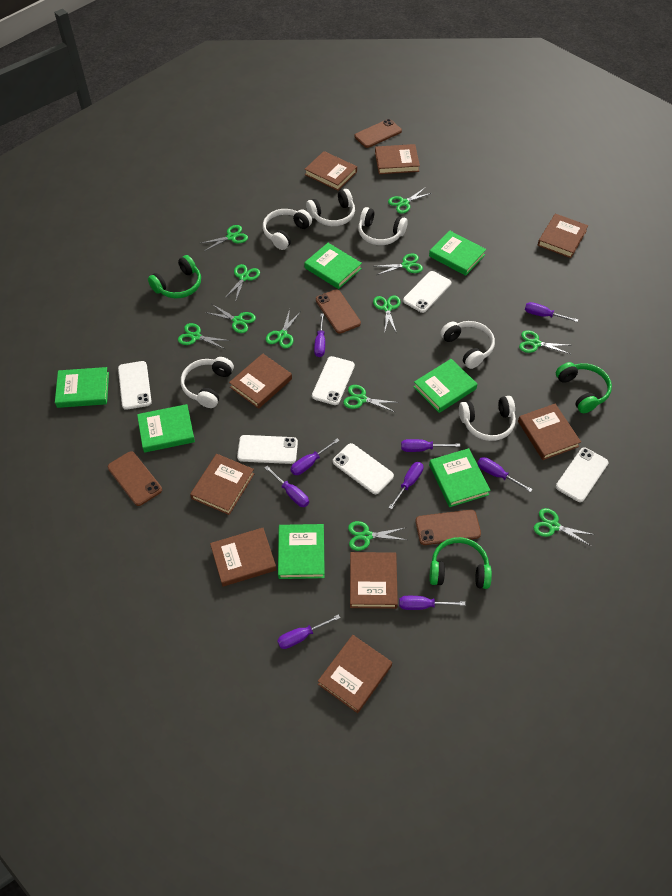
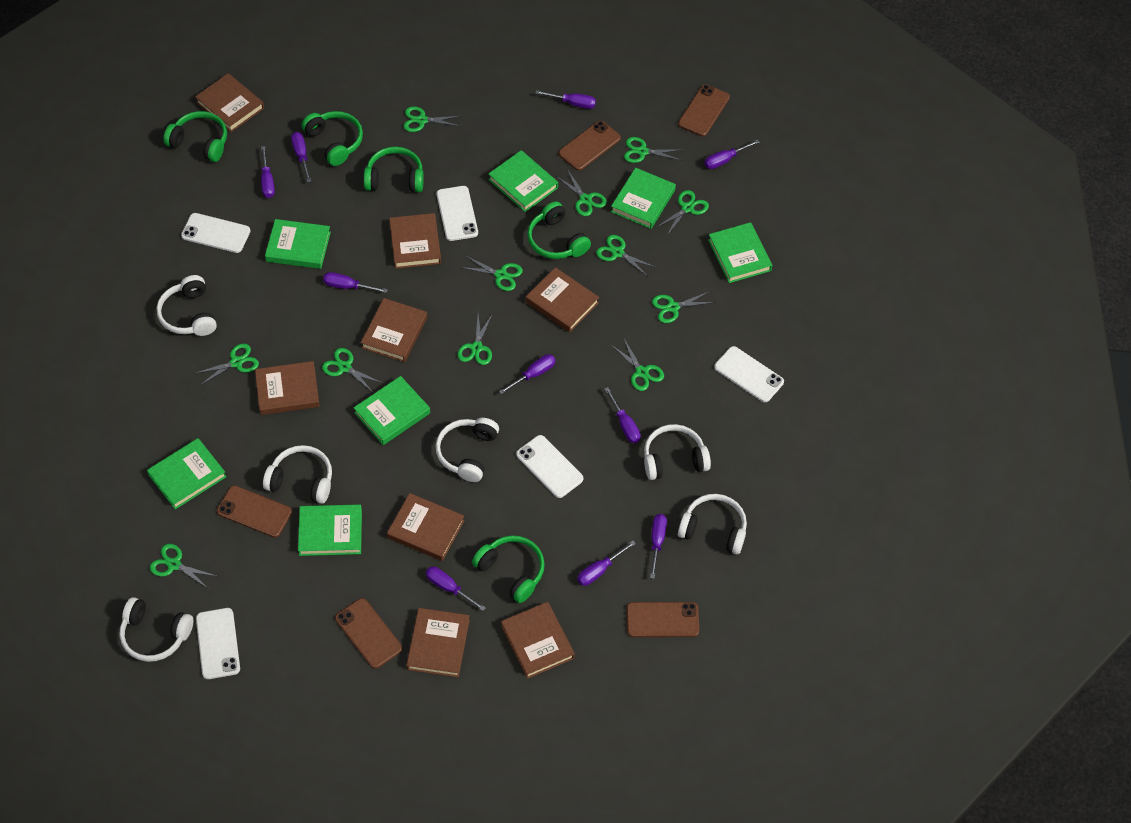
brown book: 9 -> 8
brown phone: 4 -> 5
green headphones: 3 -> 5
purple screwdriver: 9 -> 10
white phone: 6 -> 5

